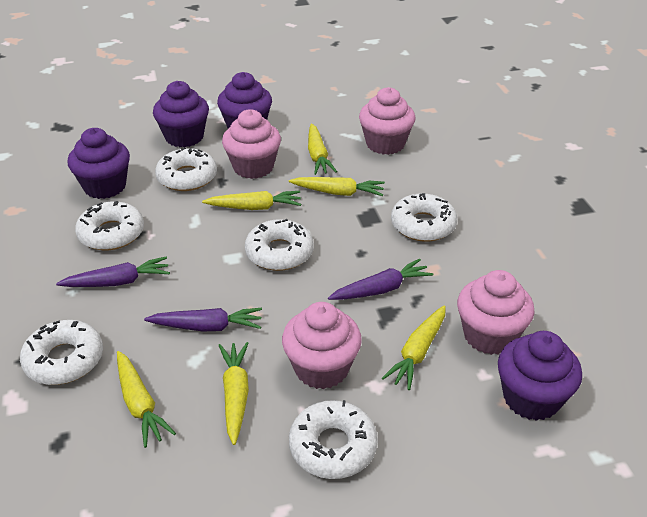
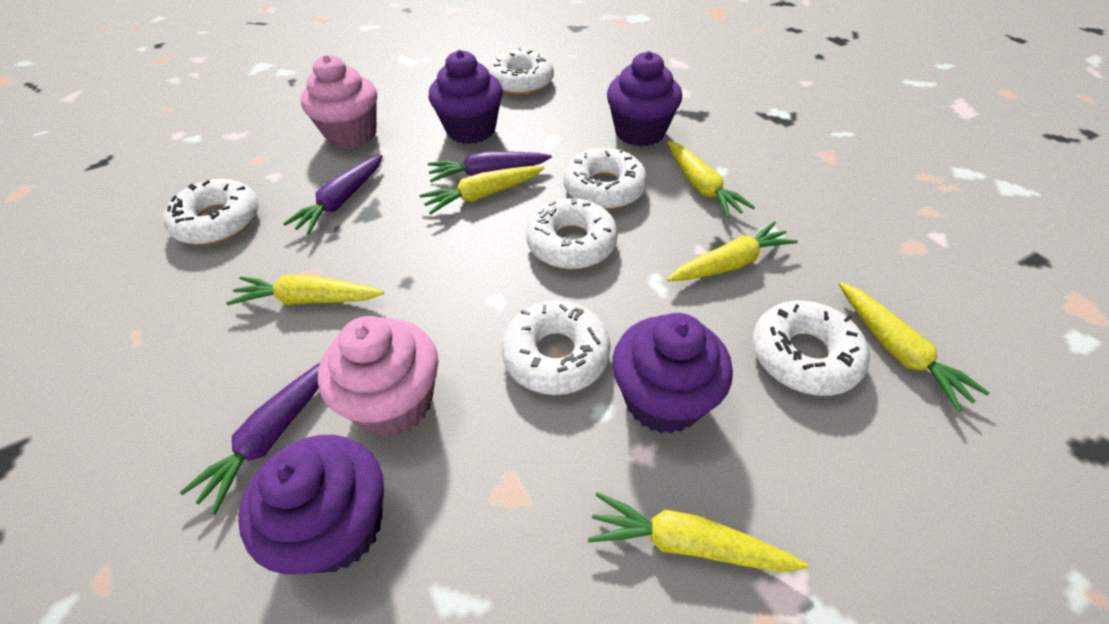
pink cupcake: 4 -> 2

